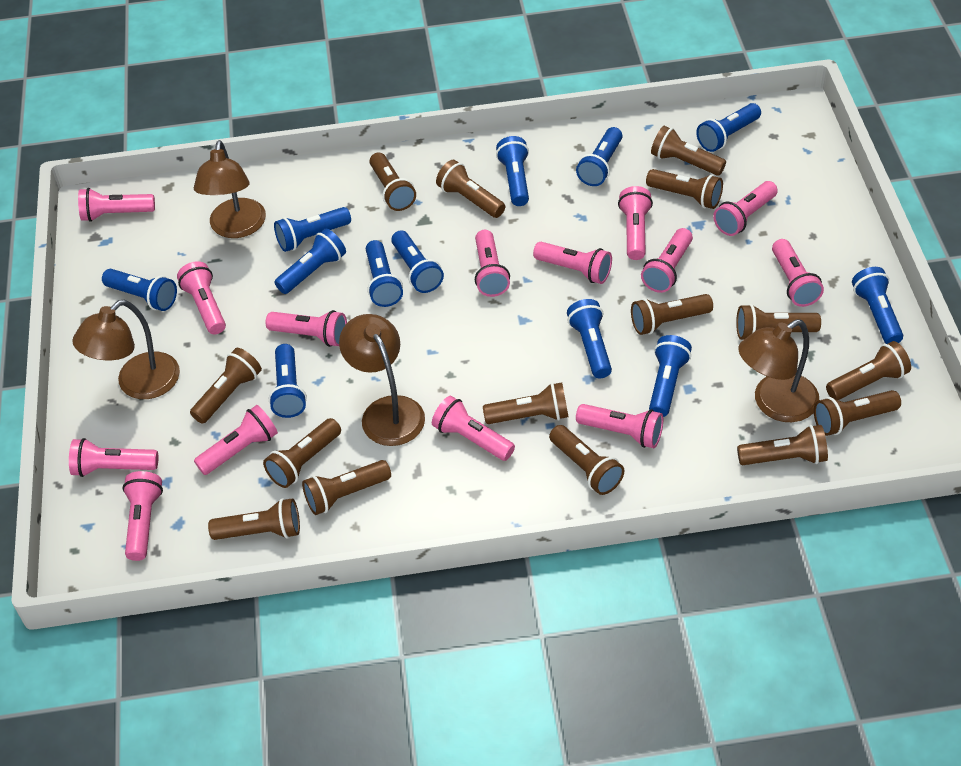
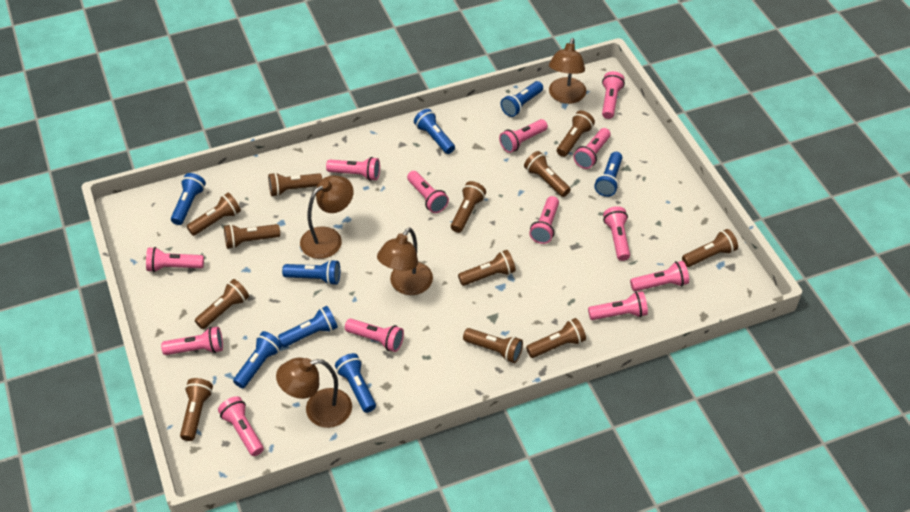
blue flashlight: 12 -> 8
brown flashlight: 15 -> 12
pink flashlight: 14 -> 13

